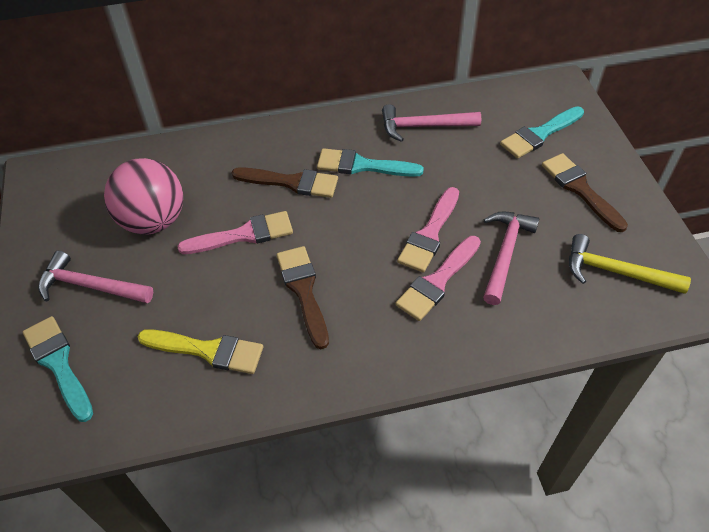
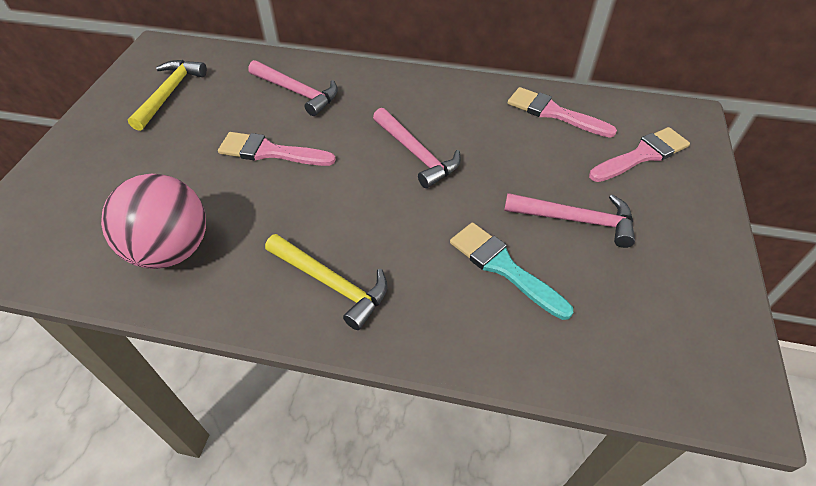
brown brush: 3 -> 0
turquoise brush: 3 -> 1
yellow brush: 1 -> 0
yellow hammer: 1 -> 2

